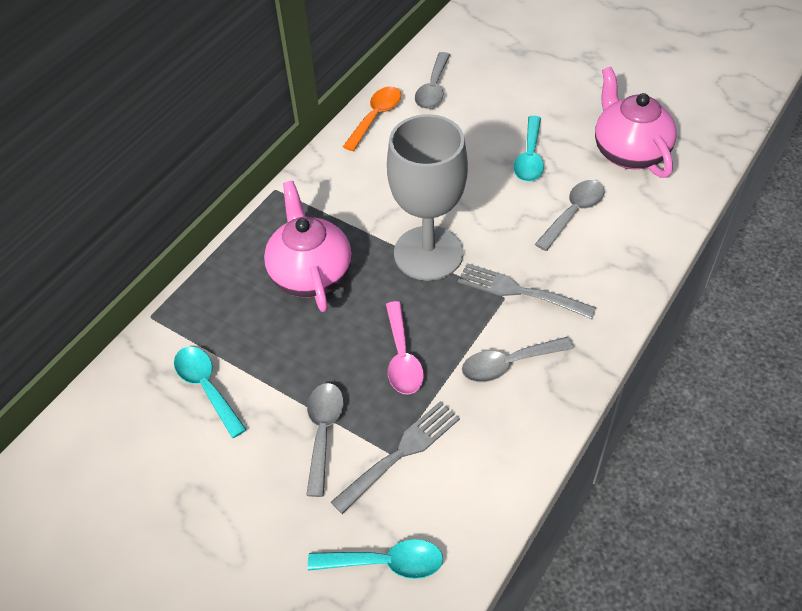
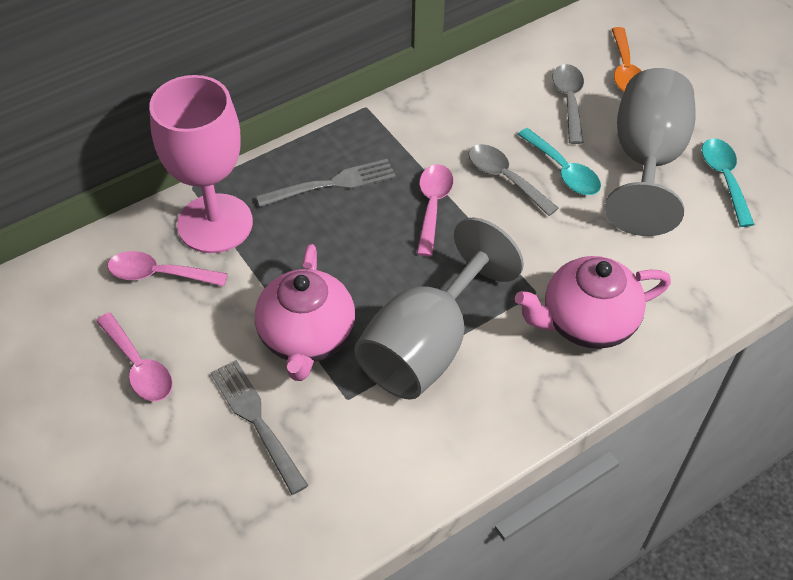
grey goblet: 1 -> 2
grey spoon: 4 -> 2
pink goblet: 0 -> 1
pink spoon: 1 -> 3
turquoise spoon: 3 -> 2

